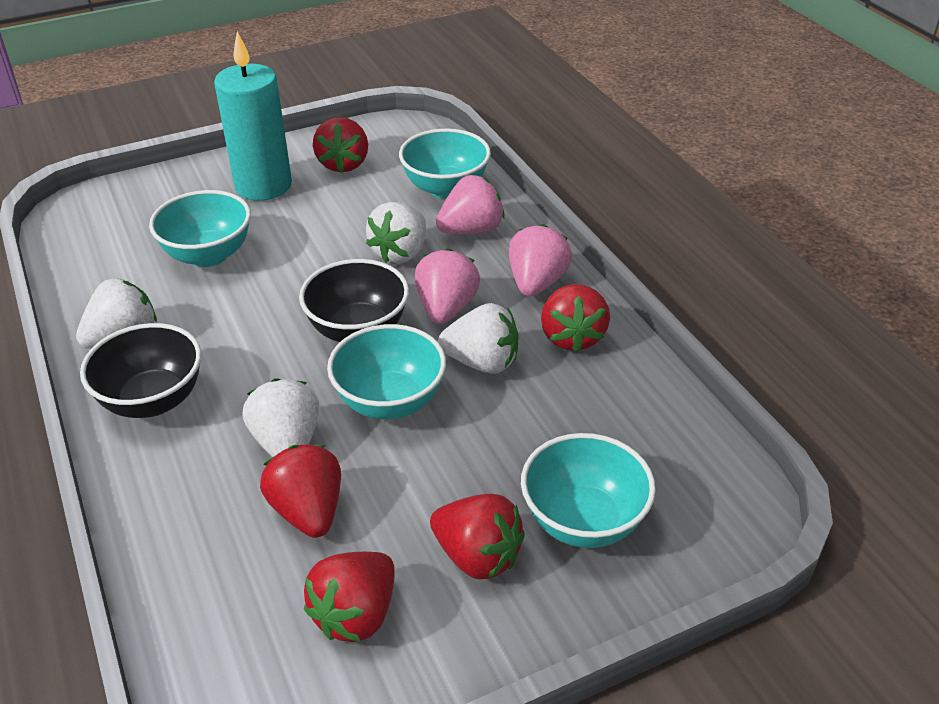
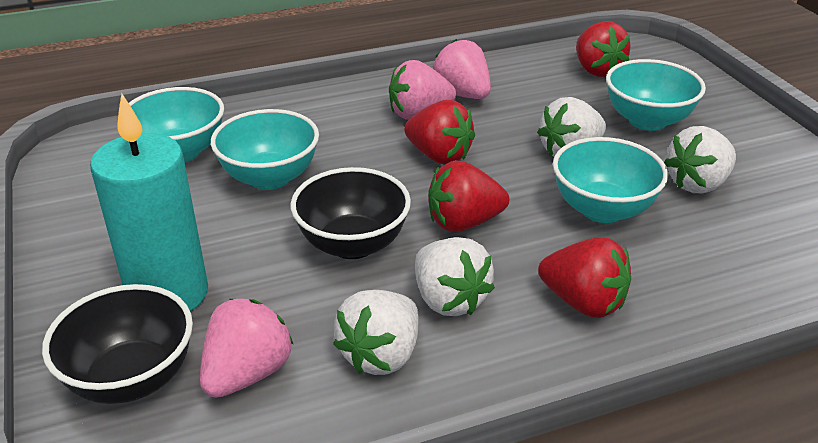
red strawberry: 5 -> 4

